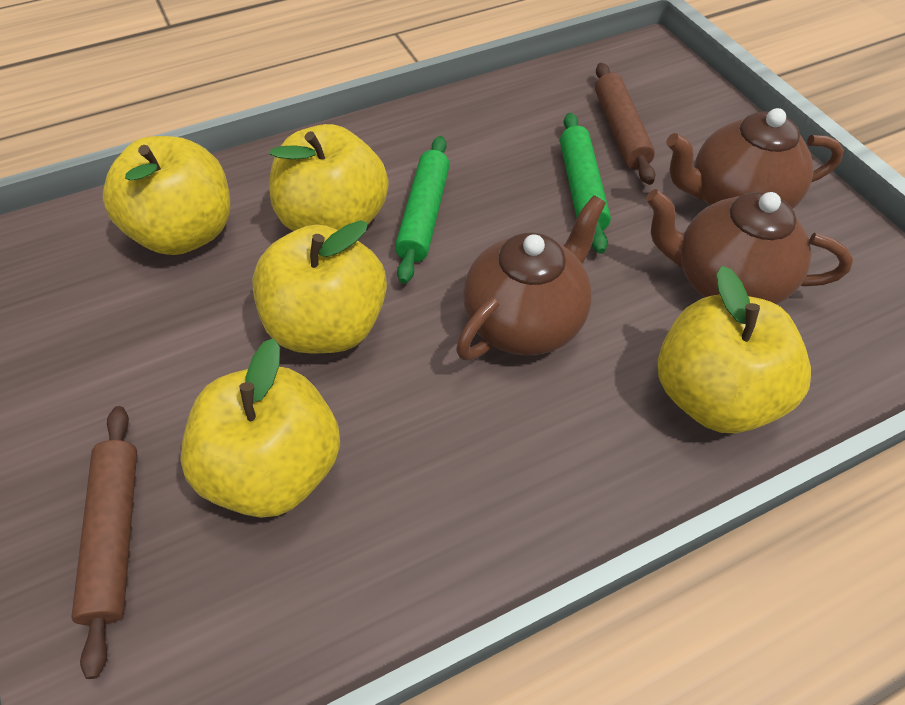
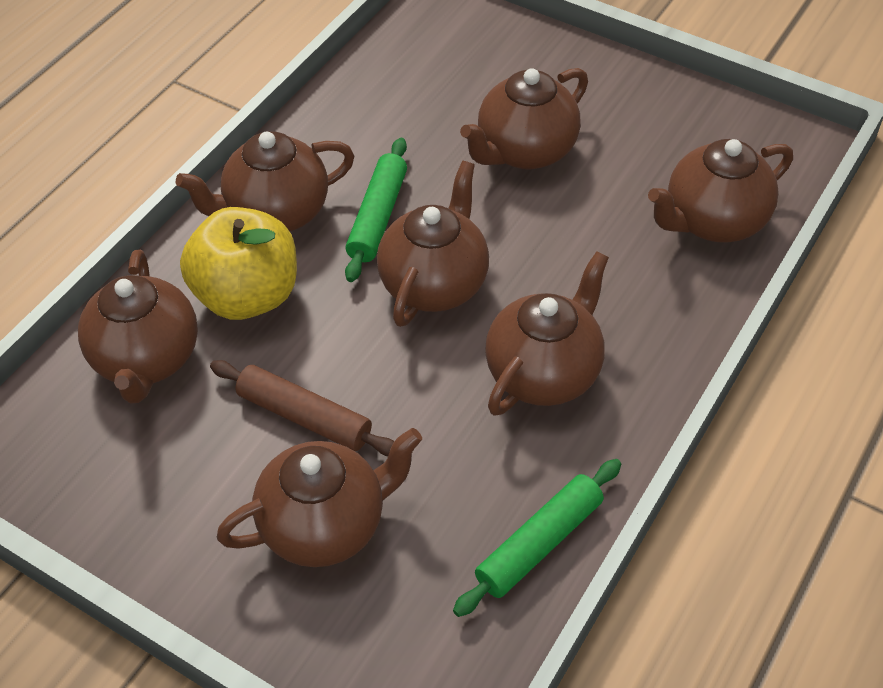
brown rolling pin: 2 -> 1
brown teapot: 3 -> 7
yellow apple: 5 -> 1

